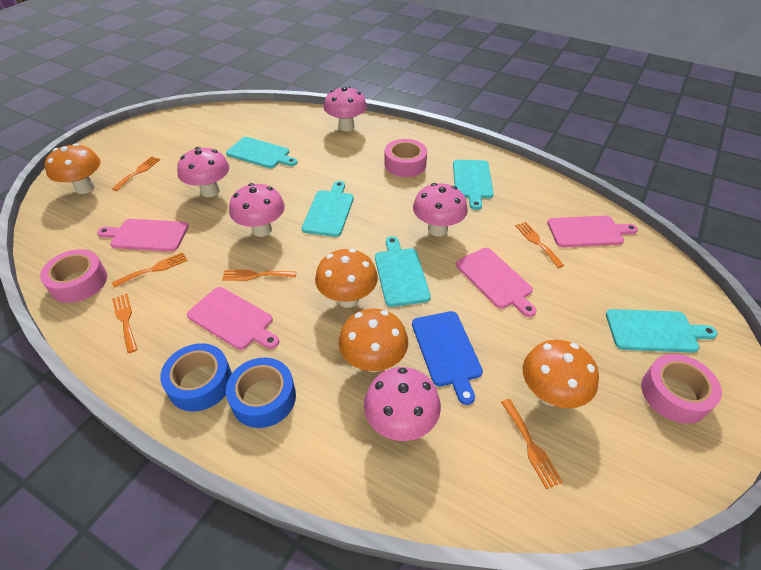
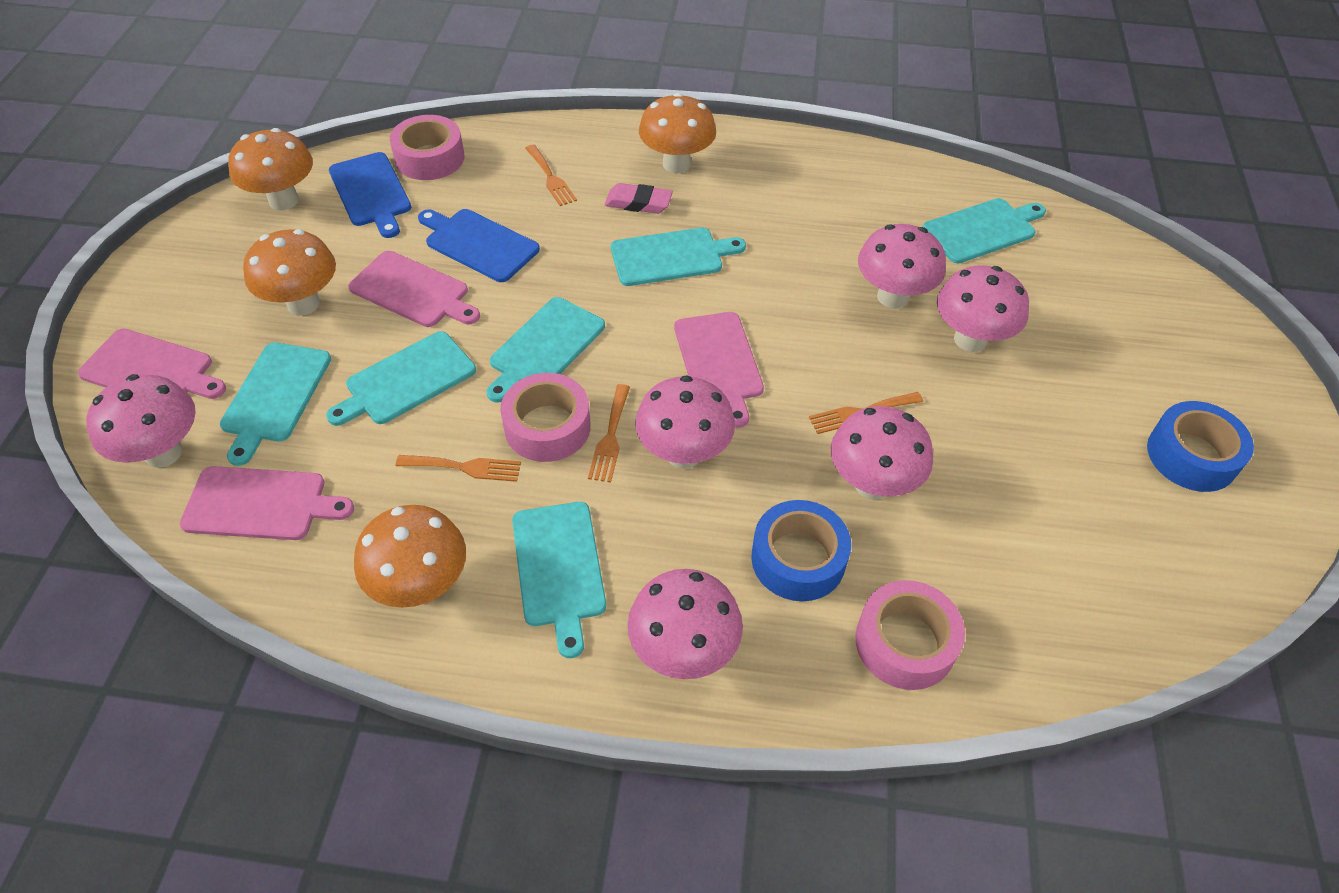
blue cutting board: 1 -> 2
orange fork: 6 -> 4
pink eraser: 0 -> 1
pink mushroom: 5 -> 6
turquoise cutting board: 5 -> 6

